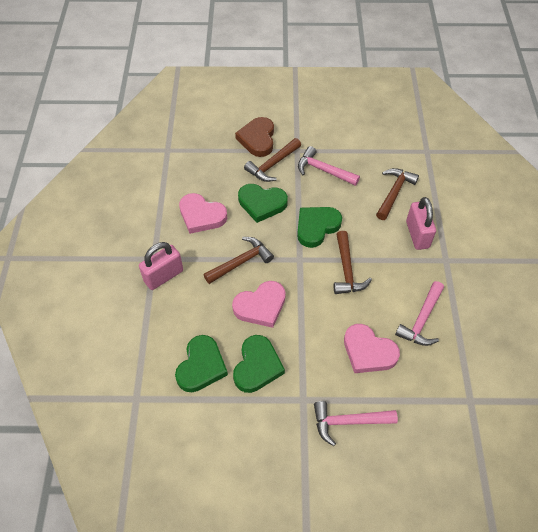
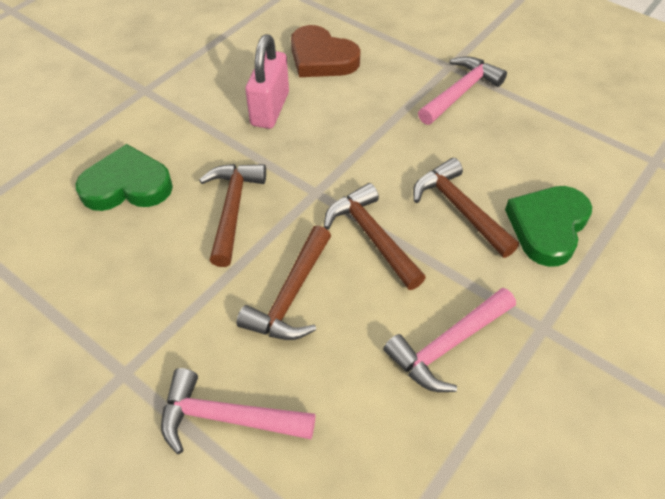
green heart: 4 -> 2
pink heart: 3 -> 0
pink padlock: 2 -> 1

